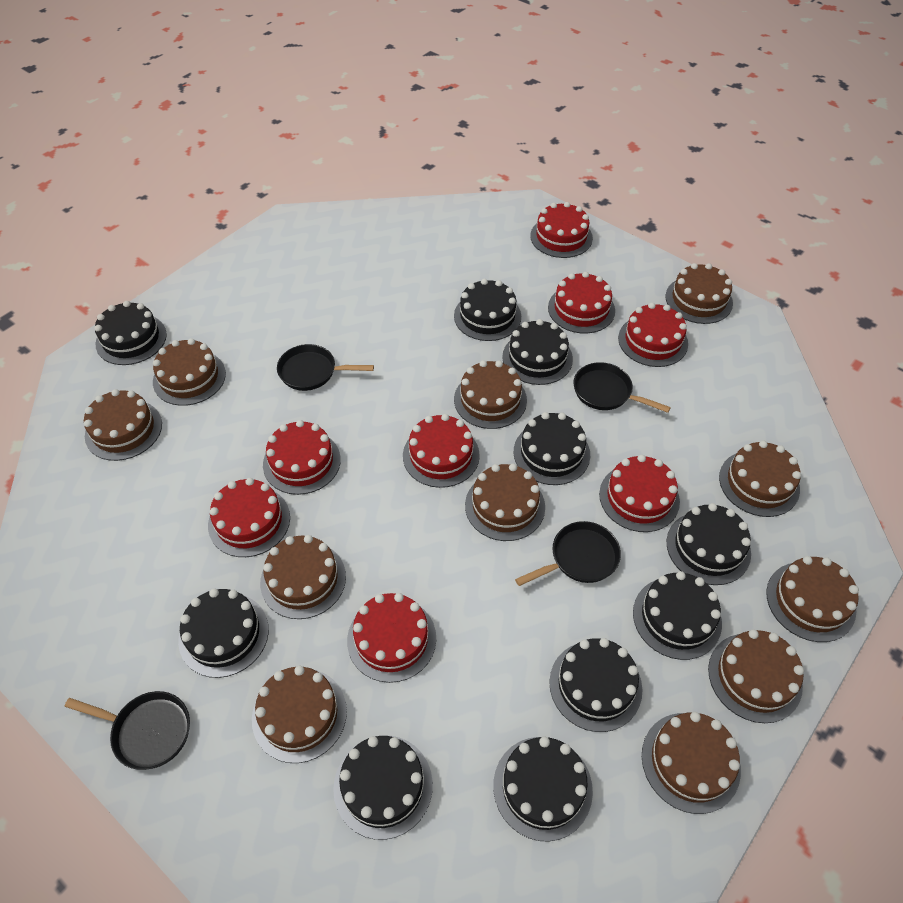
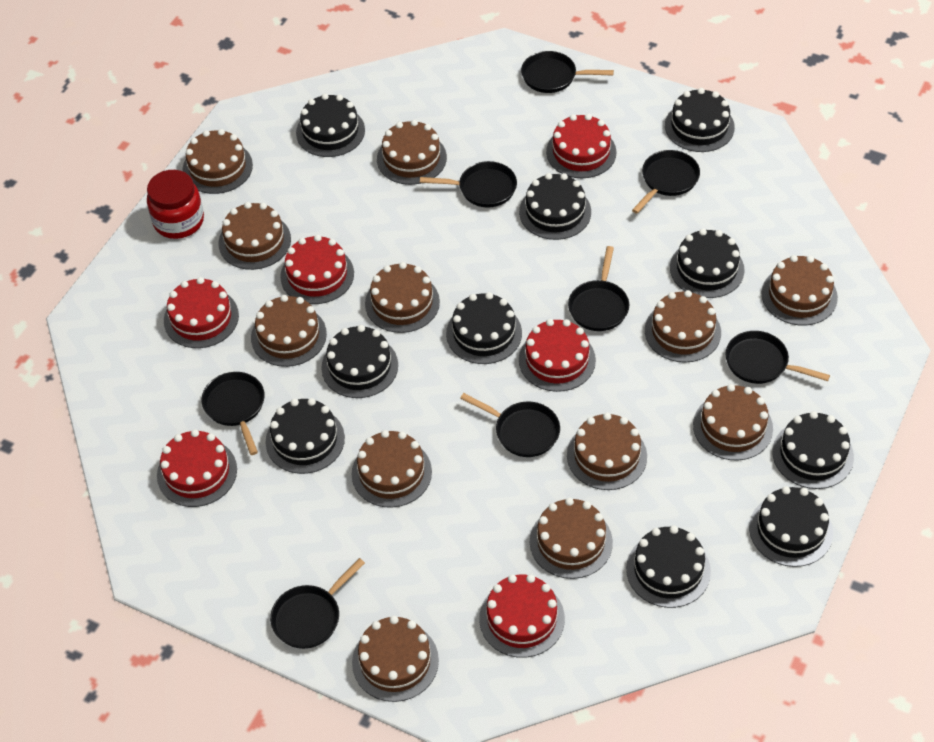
black pan: 4 -> 8
brown cake: 11 -> 12
red cake: 8 -> 6
red jar: 0 -> 1

